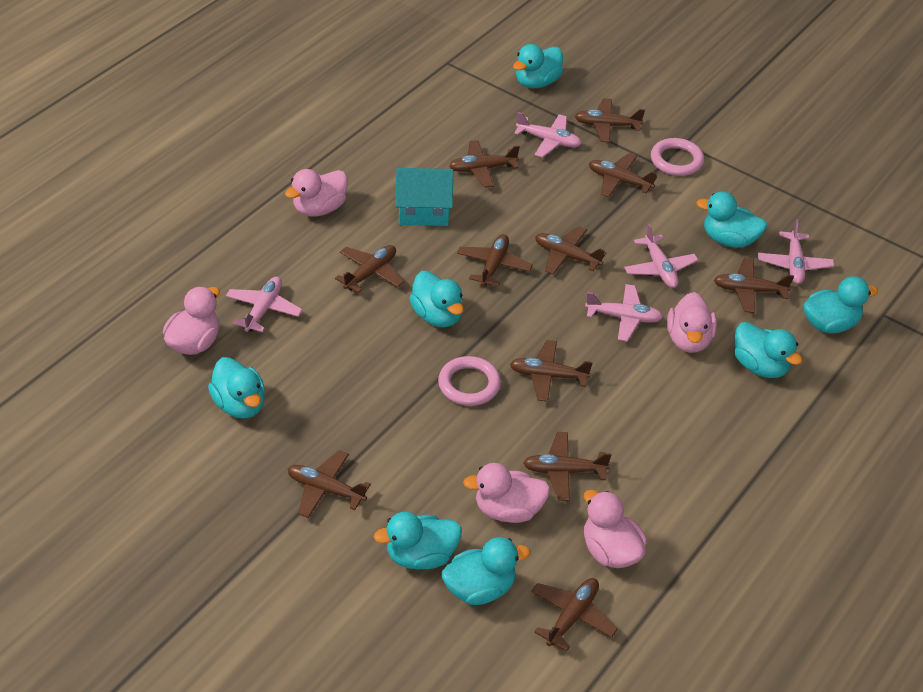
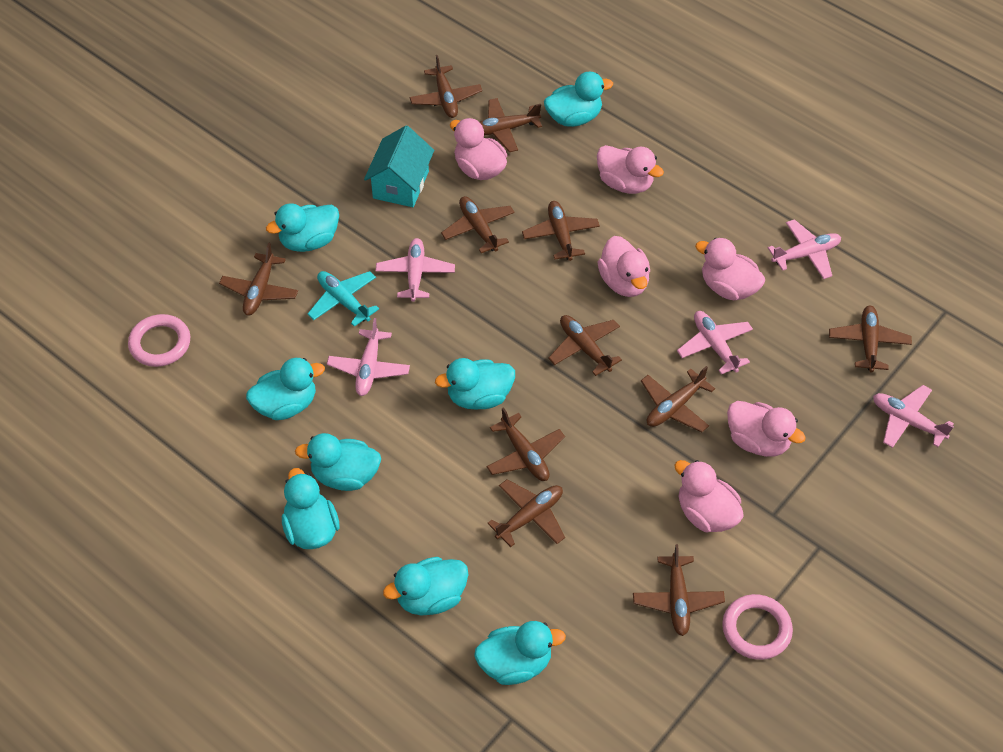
pink duck: 5 -> 6
turquoise plane: 0 -> 1

